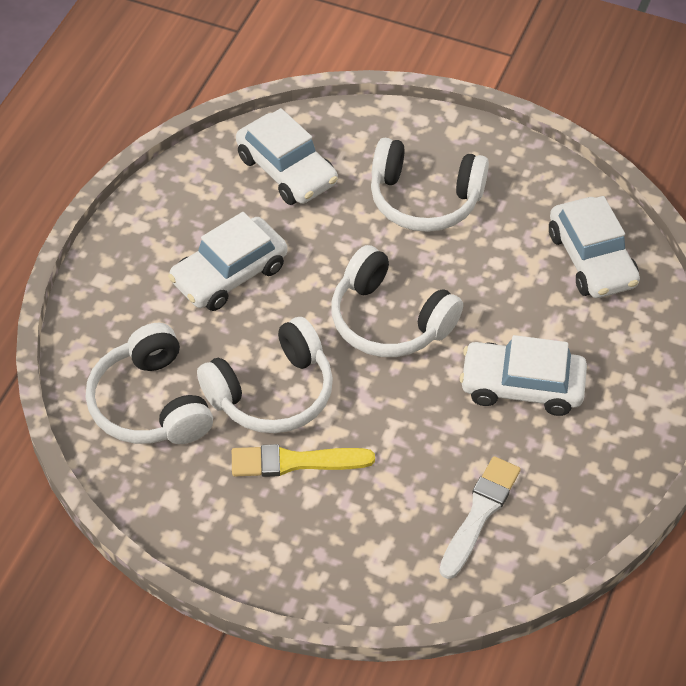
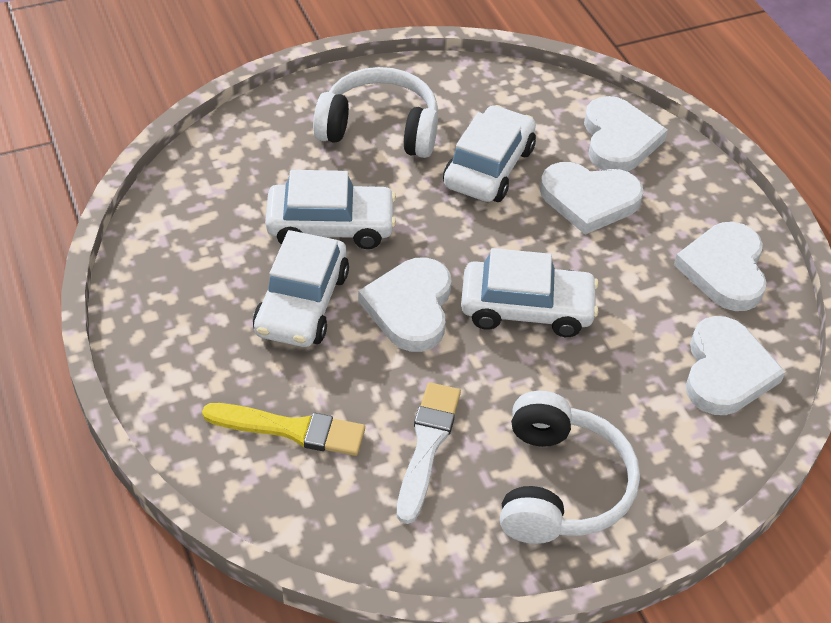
white headphones: 4 -> 2
white heart: 0 -> 5

